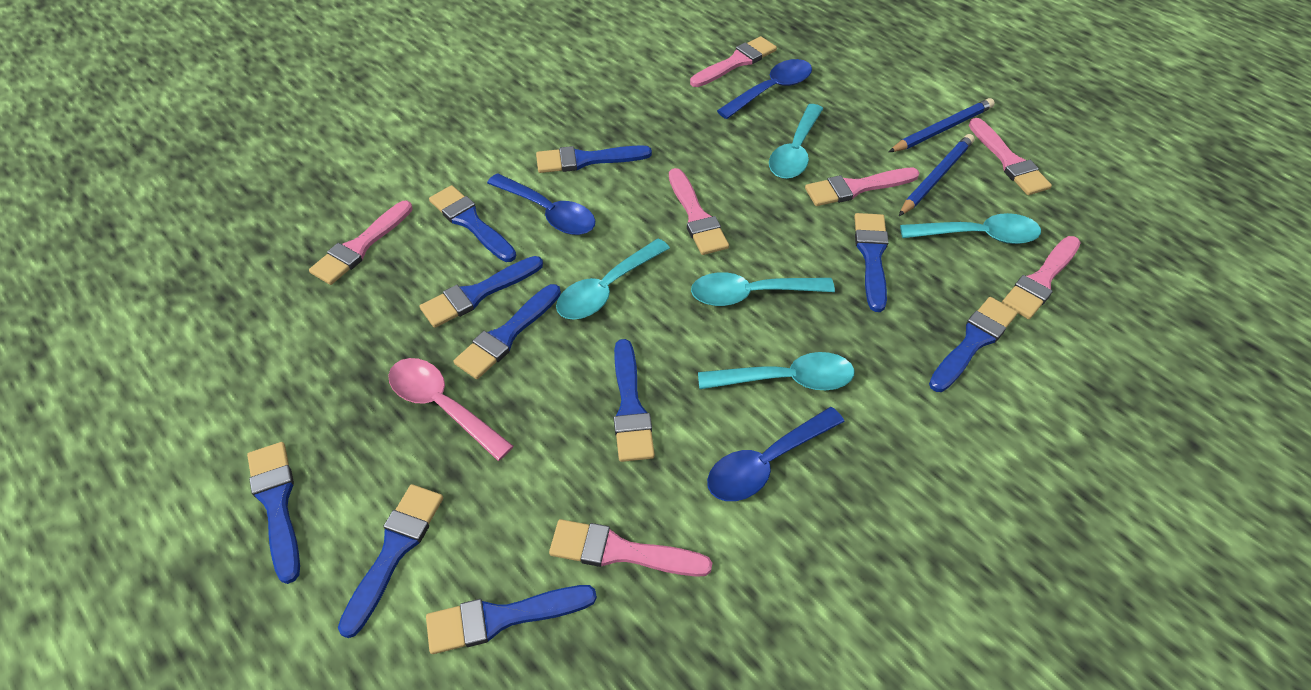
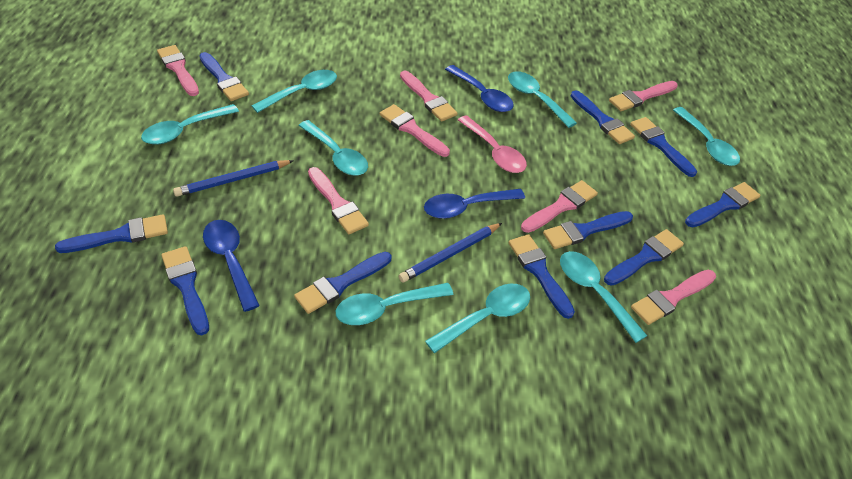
turquoise spoon: 5 -> 8

